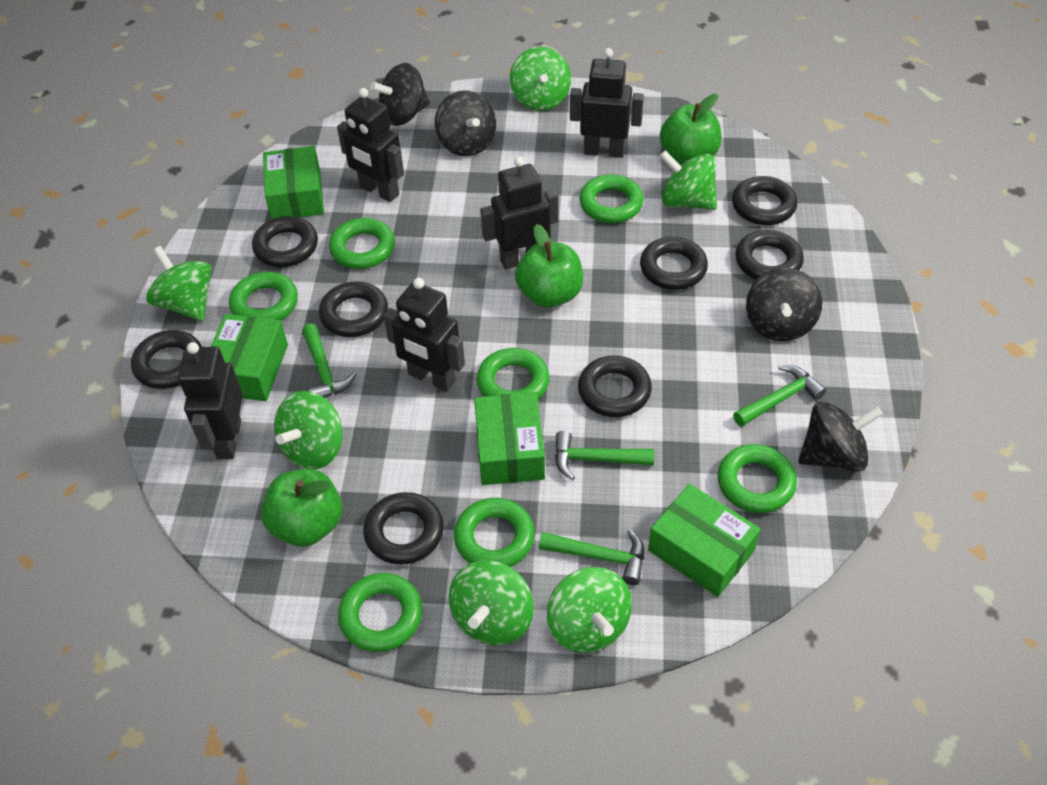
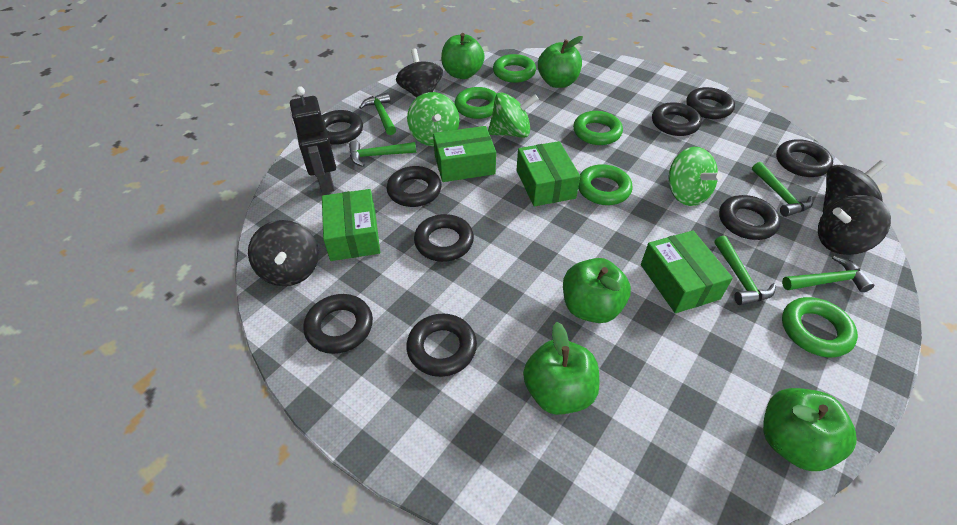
black ring: 8 -> 9
black robot: 5 -> 1
green apple: 3 -> 5
green hammer: 4 -> 5
green ring: 7 -> 5
green spinning top: 6 -> 3

